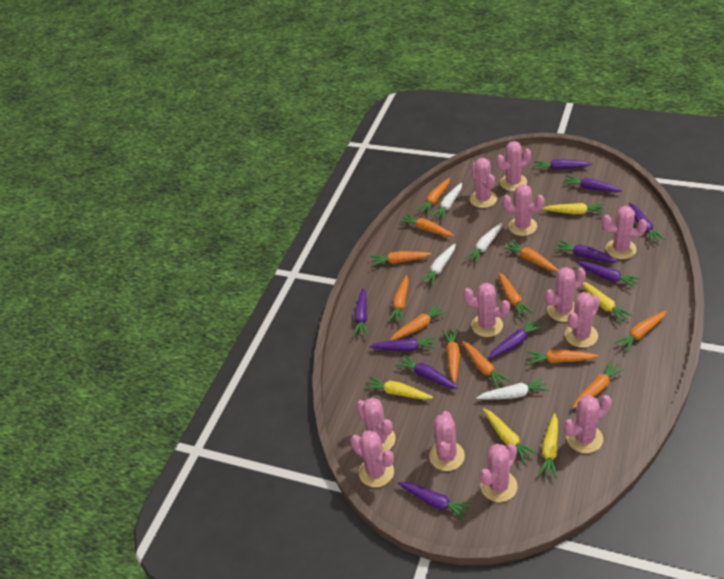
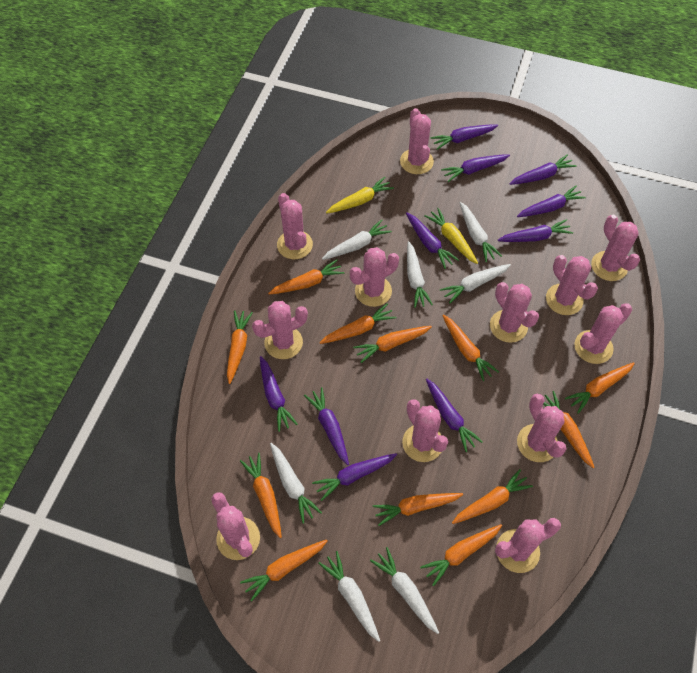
white carrot: 4 -> 7
yellow carrot: 5 -> 2

